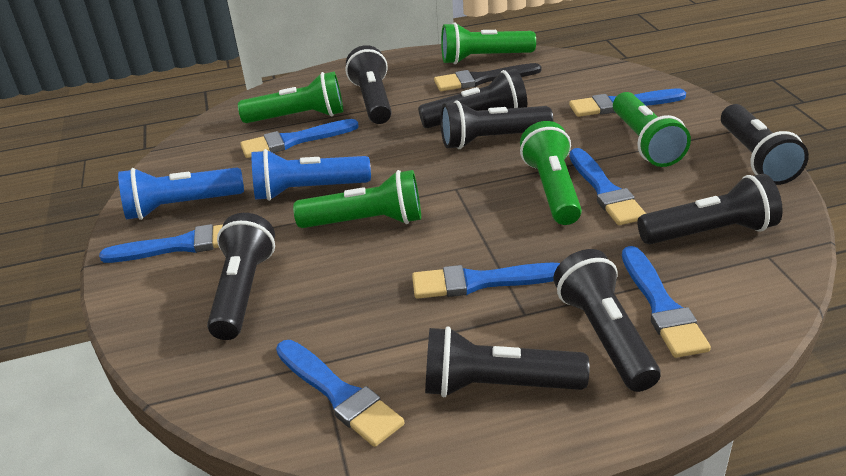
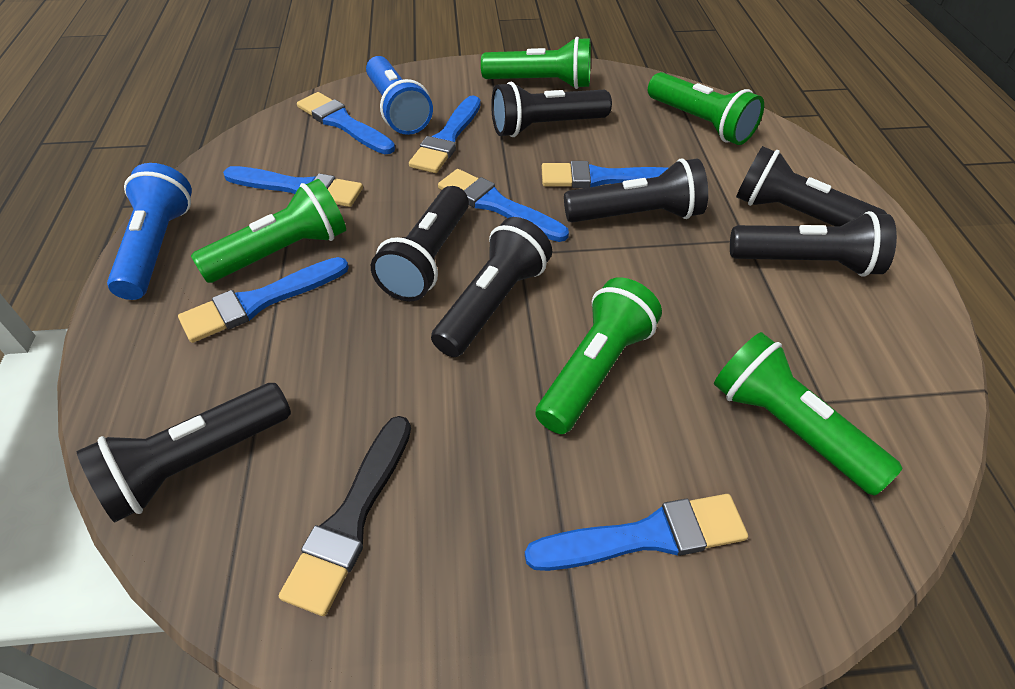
black flashlight: 8 -> 7

